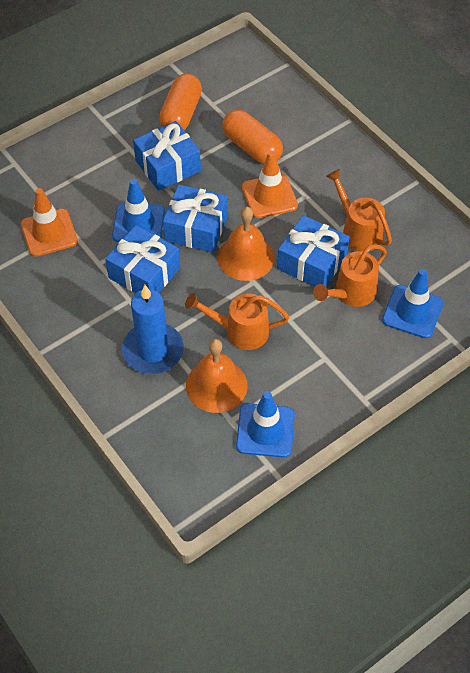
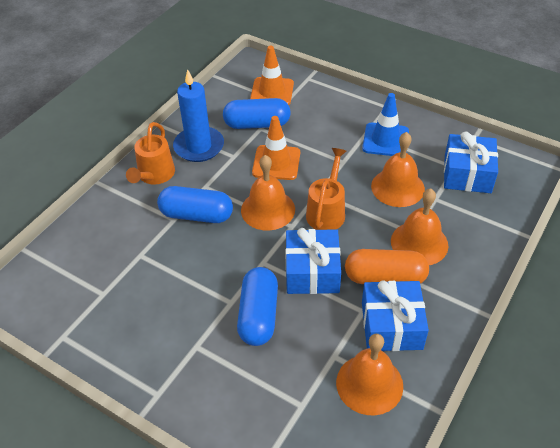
blue capsule: 0 -> 3
blue gift: 4 -> 3
blue traffic cone: 3 -> 1
orange bell: 2 -> 4
orange capsule: 2 -> 1
orange watering can: 3 -> 2

